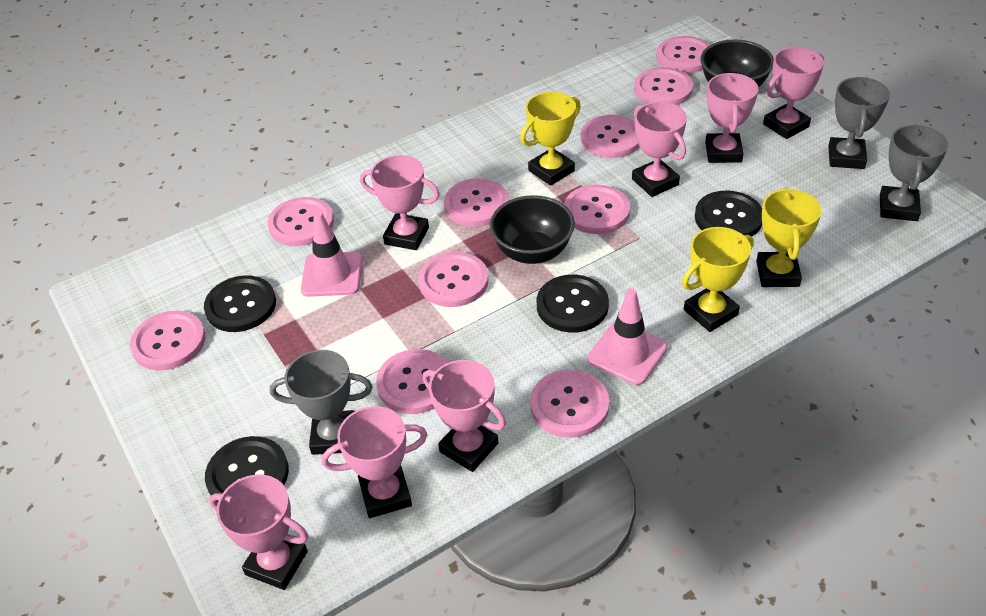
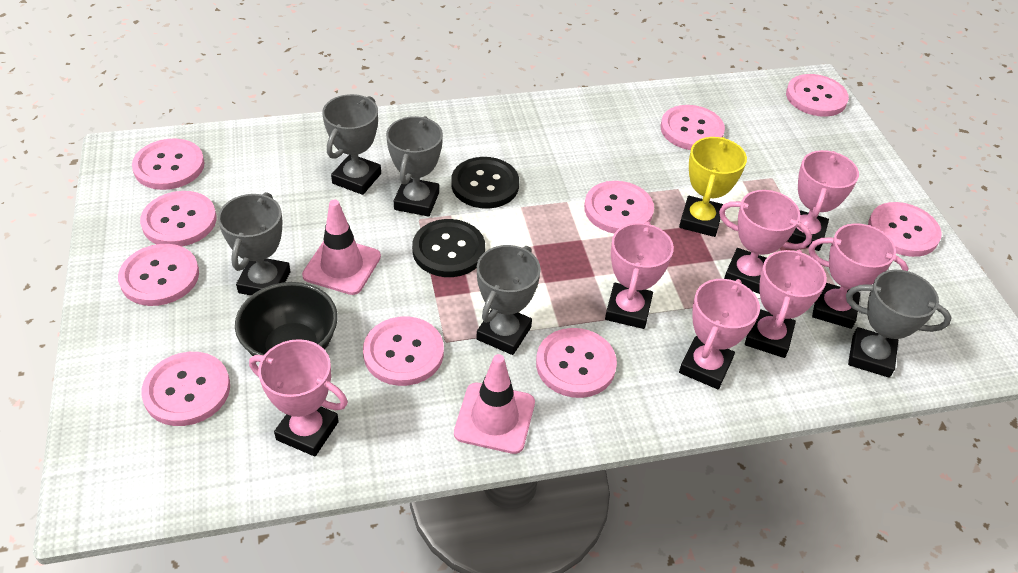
black bowl: 2 -> 1
black button: 4 -> 2
grey trophy: 3 -> 5
yellow trophy: 3 -> 1

